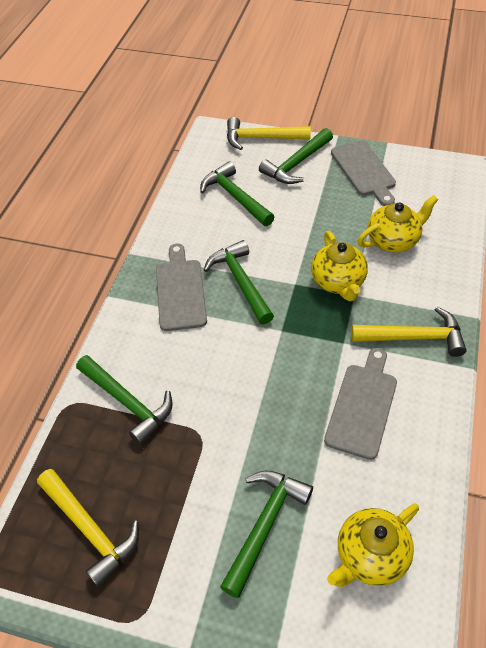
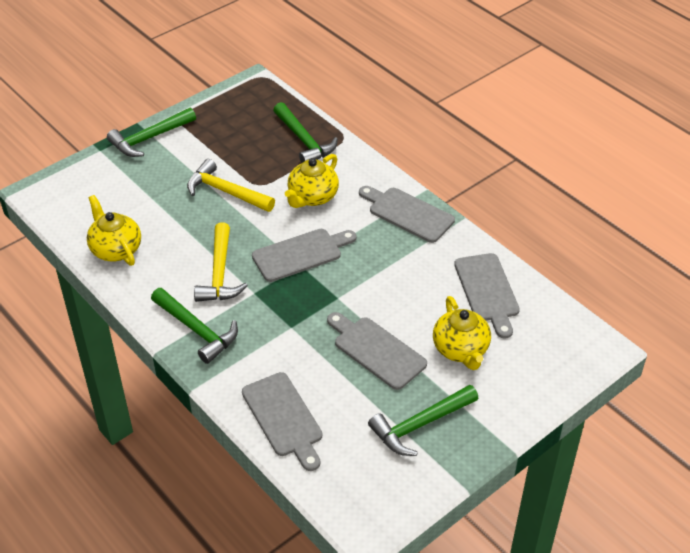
green hammer: 5 -> 4
grey cutting board: 3 -> 5
yellow hammer: 3 -> 2

